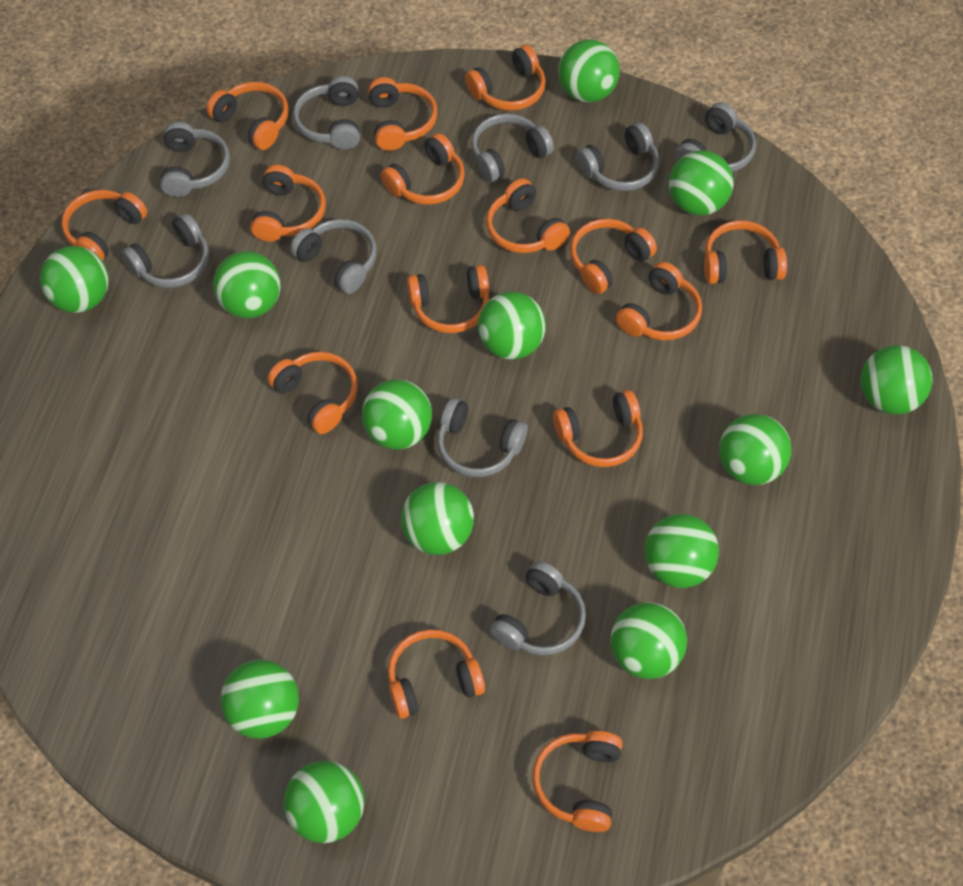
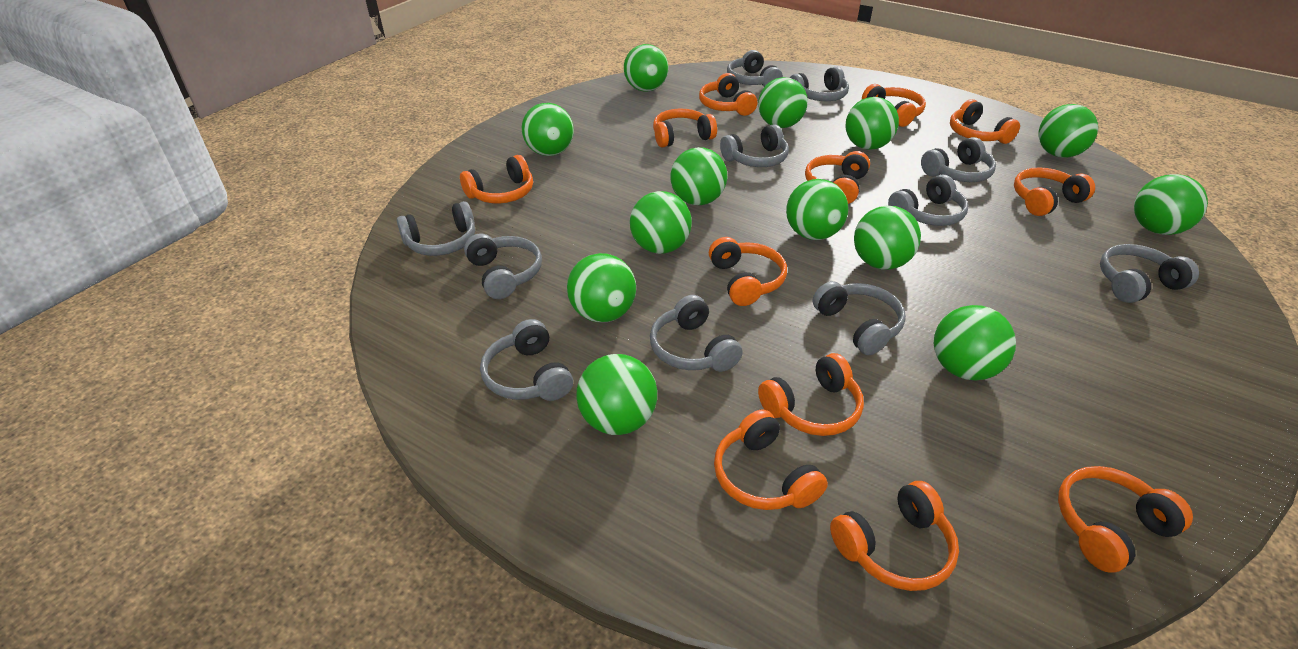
grey headphones: 9 -> 11
orange headphones: 15 -> 12

